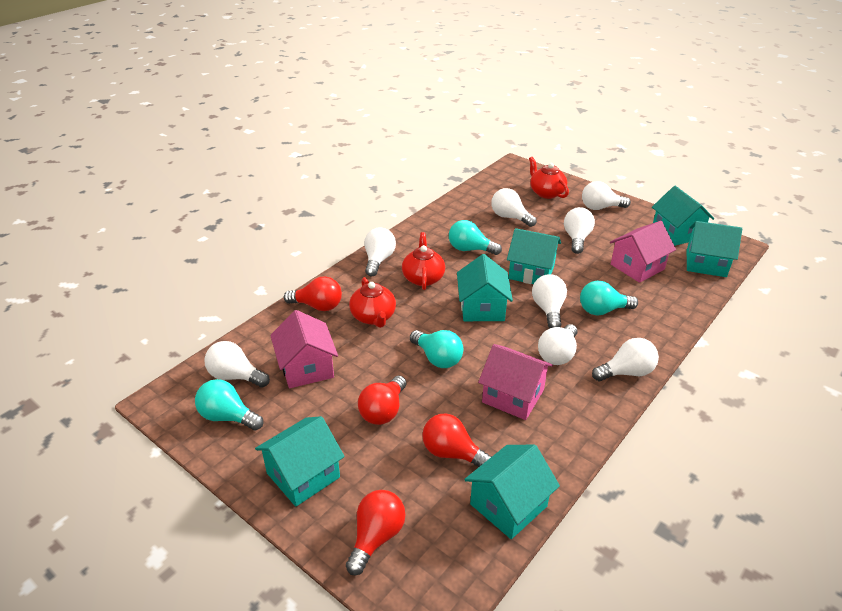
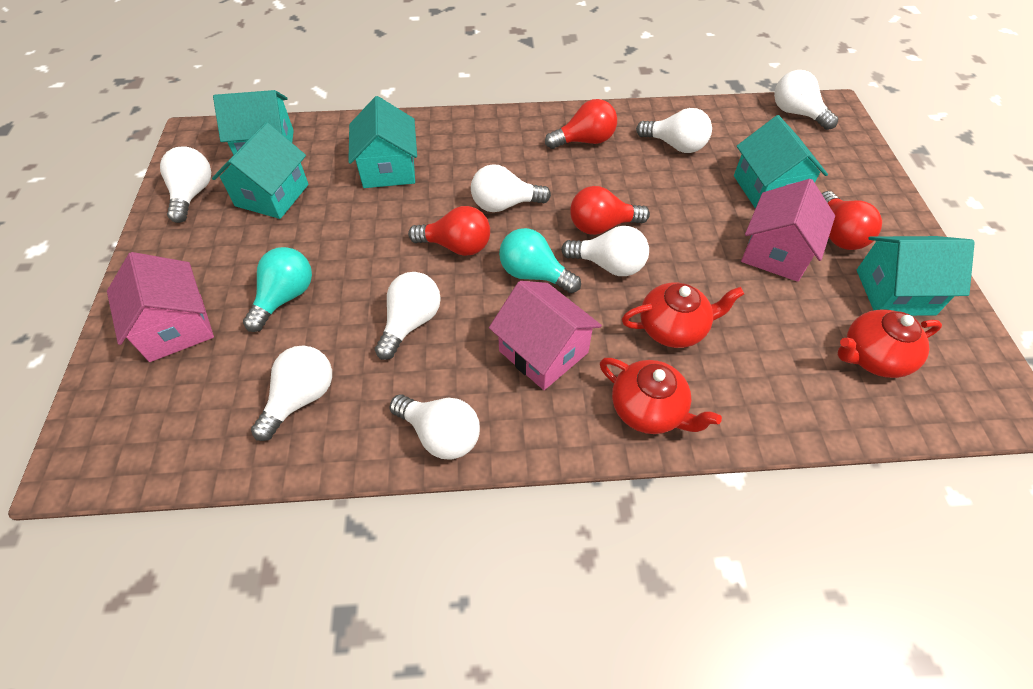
turquoise house: 6 -> 5
turquoise light bulb: 4 -> 2

